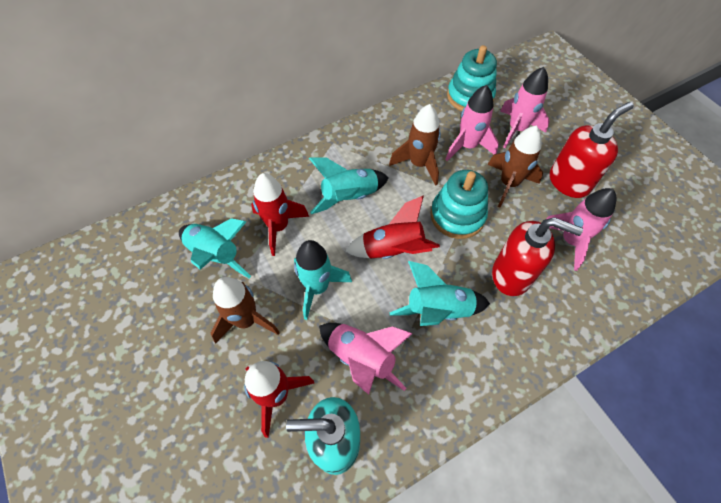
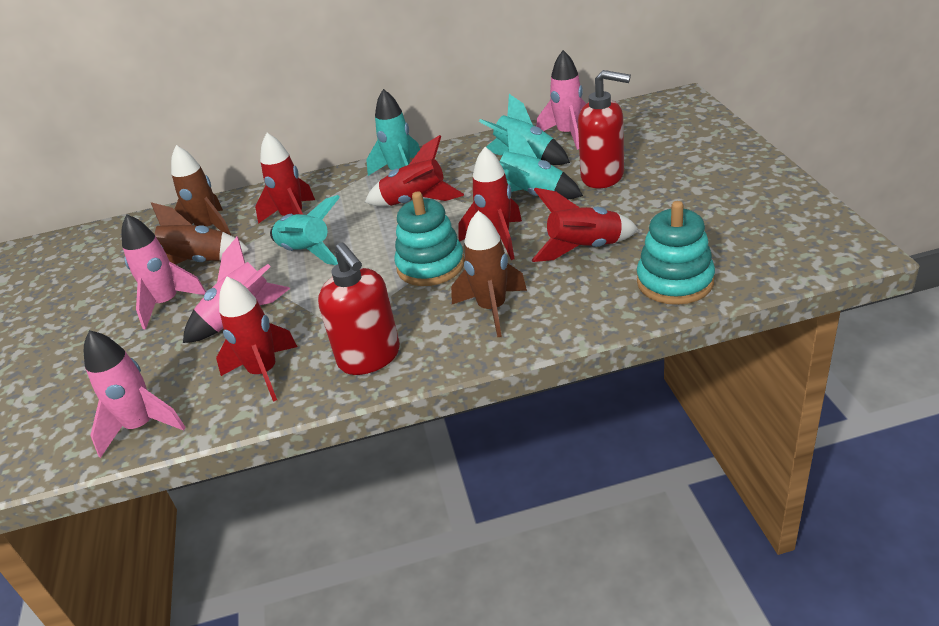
red rocket: 3 -> 5
turquoise soap dispenser: 1 -> 0

